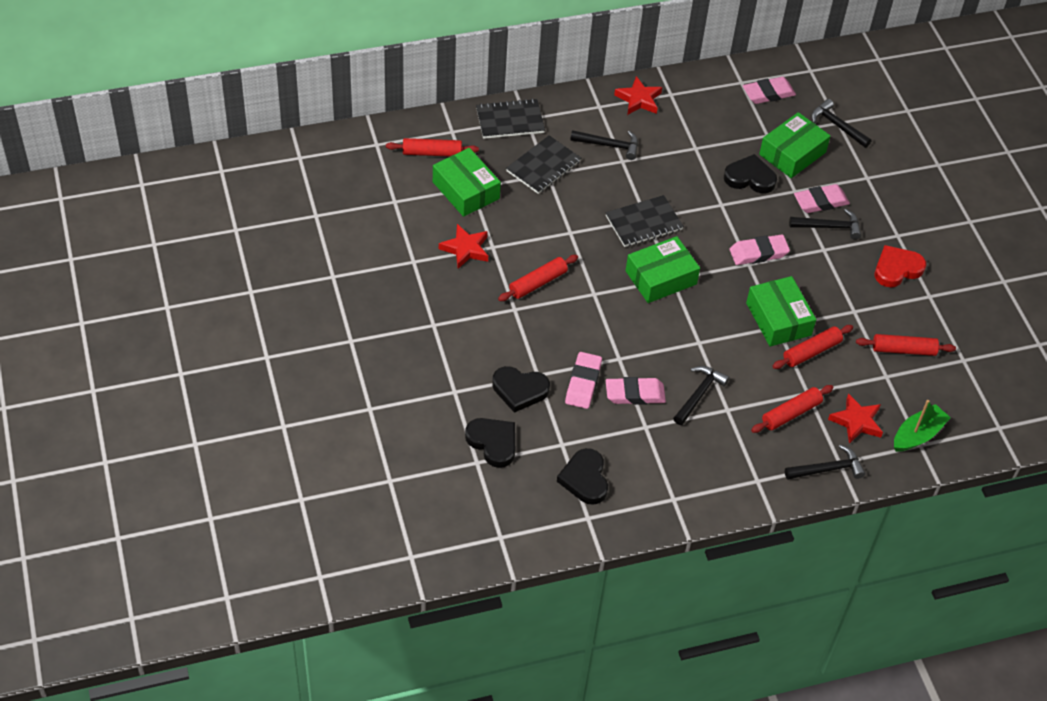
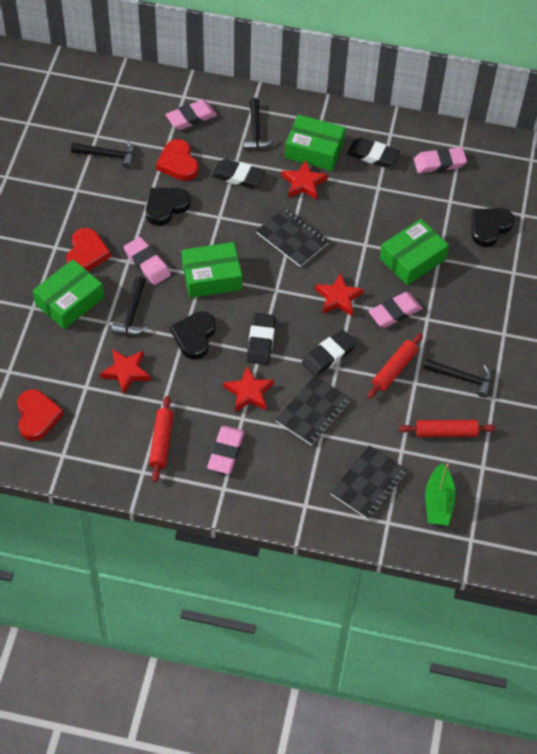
black eraser: 0 -> 4
black hammer: 5 -> 4
black heart: 4 -> 3
red heart: 1 -> 3
red rolling pin: 5 -> 3
red star: 3 -> 4

